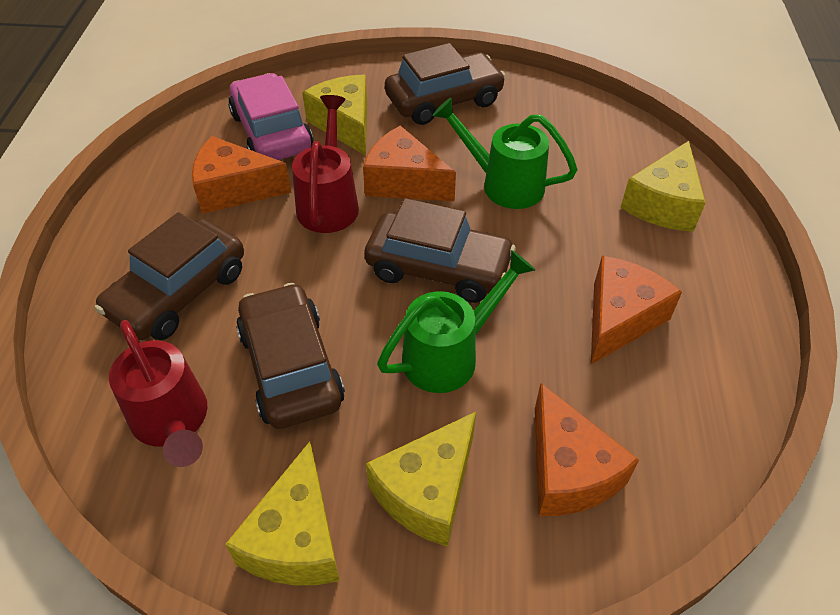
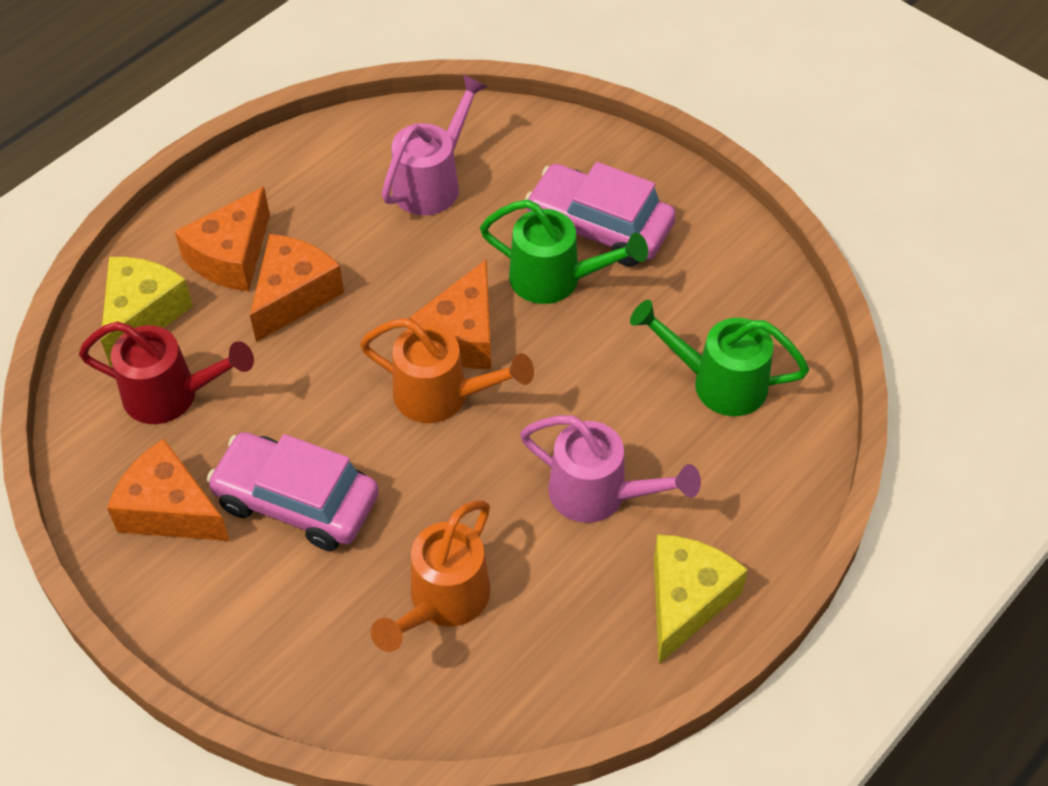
brown car: 4 -> 0
orange watering can: 0 -> 2
pink car: 1 -> 2
pink watering can: 0 -> 2
red watering can: 2 -> 1
yellow cheese: 4 -> 2

